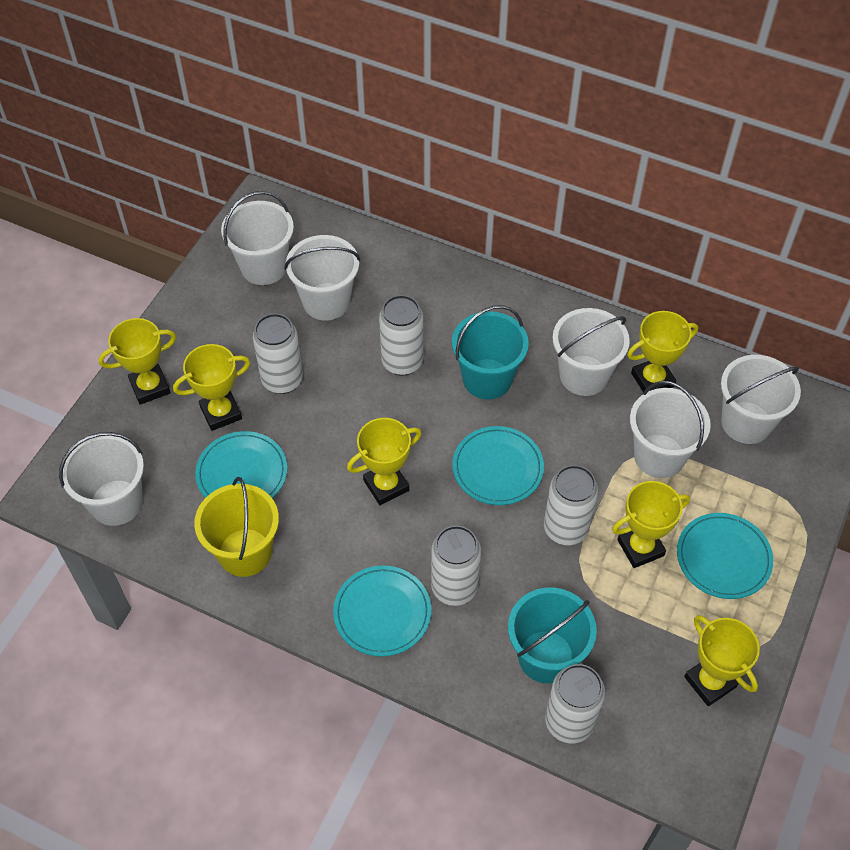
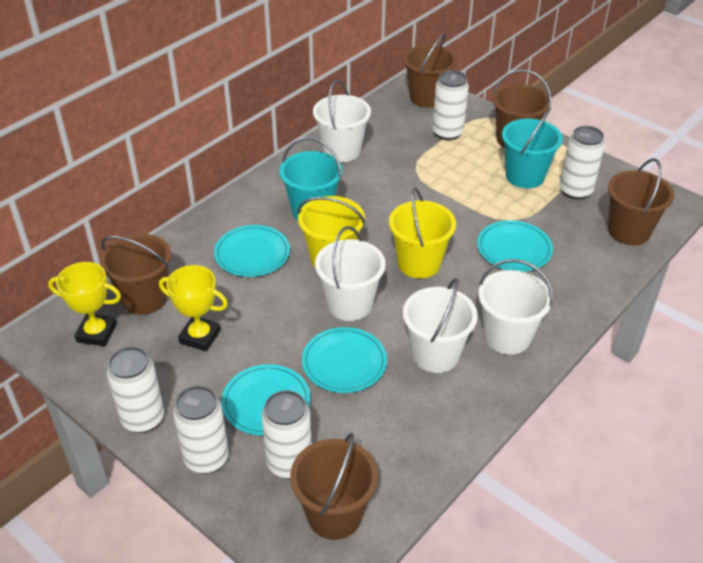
brown bucket: 0 -> 5
white bucket: 6 -> 4
yellow bucket: 1 -> 2
yellow trophy: 6 -> 2

